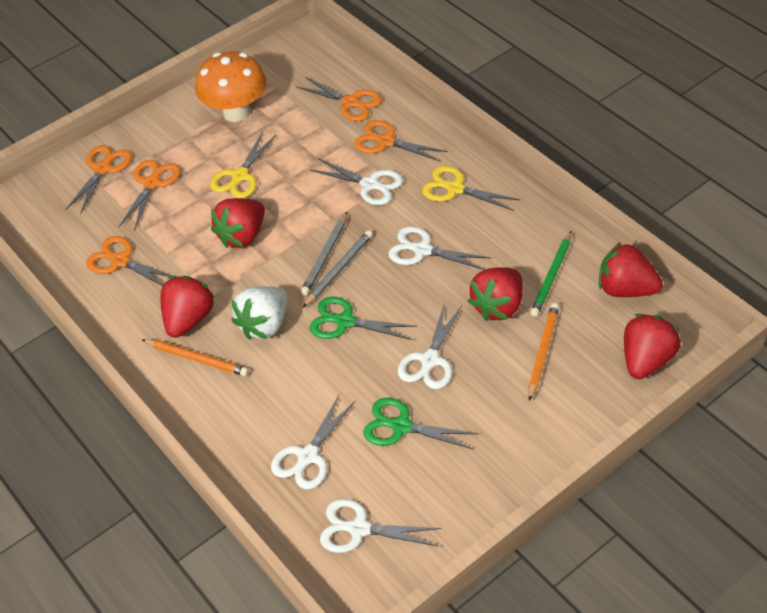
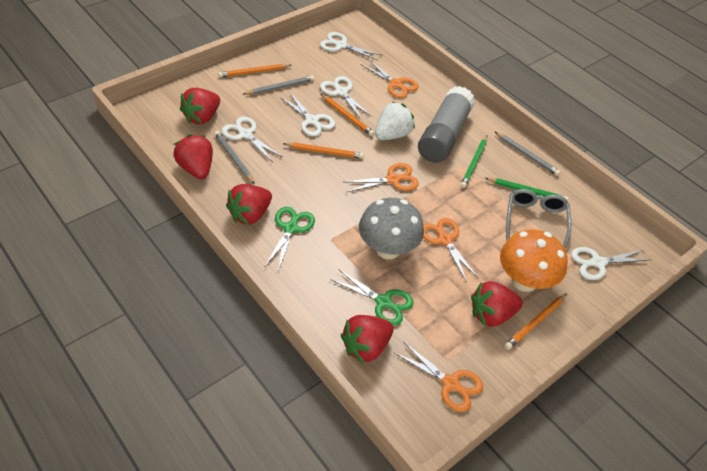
green pencil: 1 -> 2
grey glasses: 0 -> 1
grey glue stick: 0 -> 1
grey mushroom: 0 -> 1
grey pencil: 2 -> 3
orange pencil: 2 -> 4
orange scissors: 5 -> 4
yellow scissors: 2 -> 0

